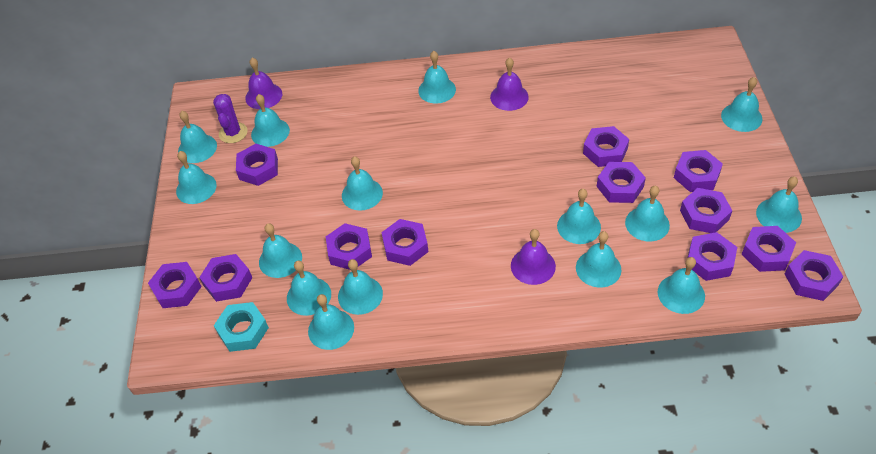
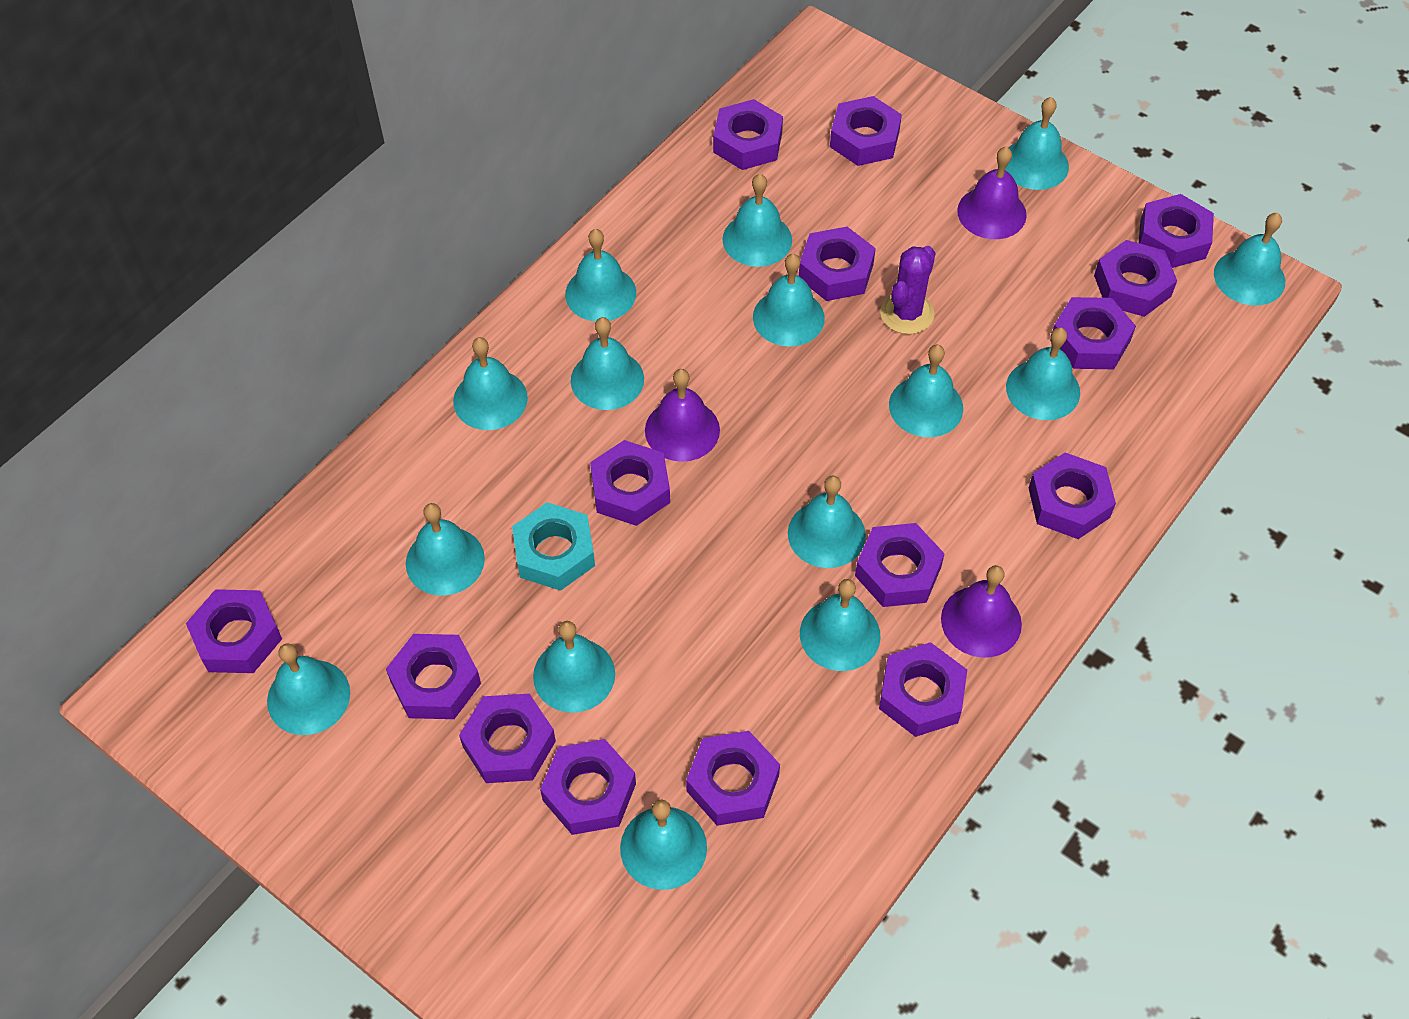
purple nut: 12 -> 15

